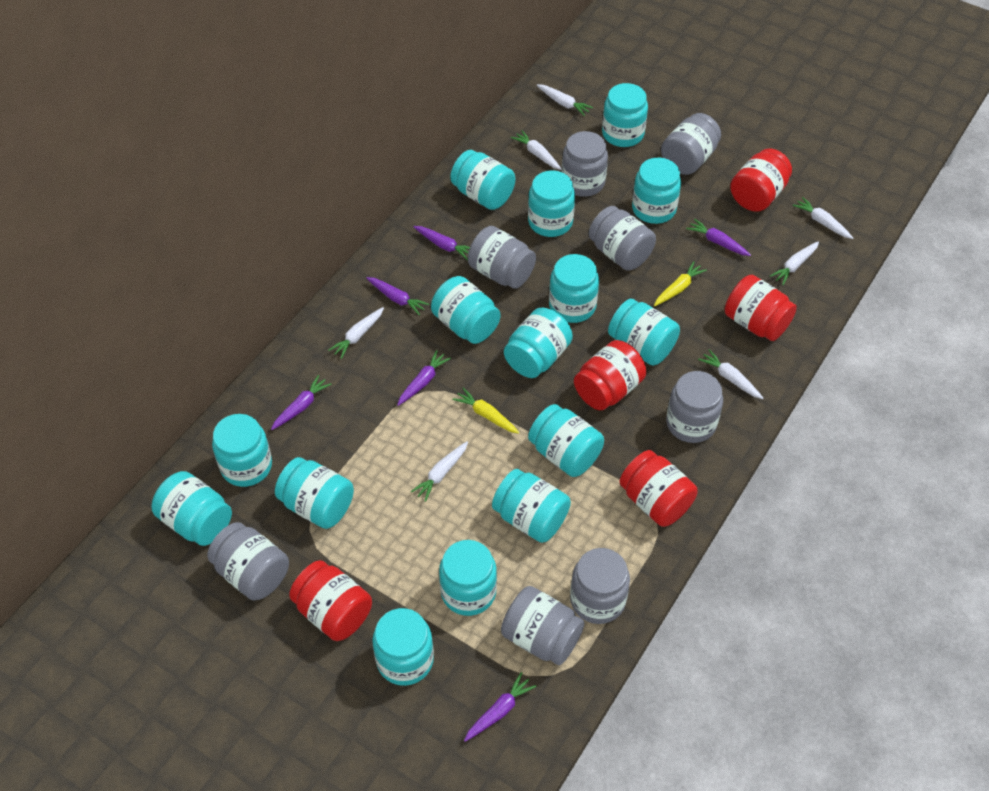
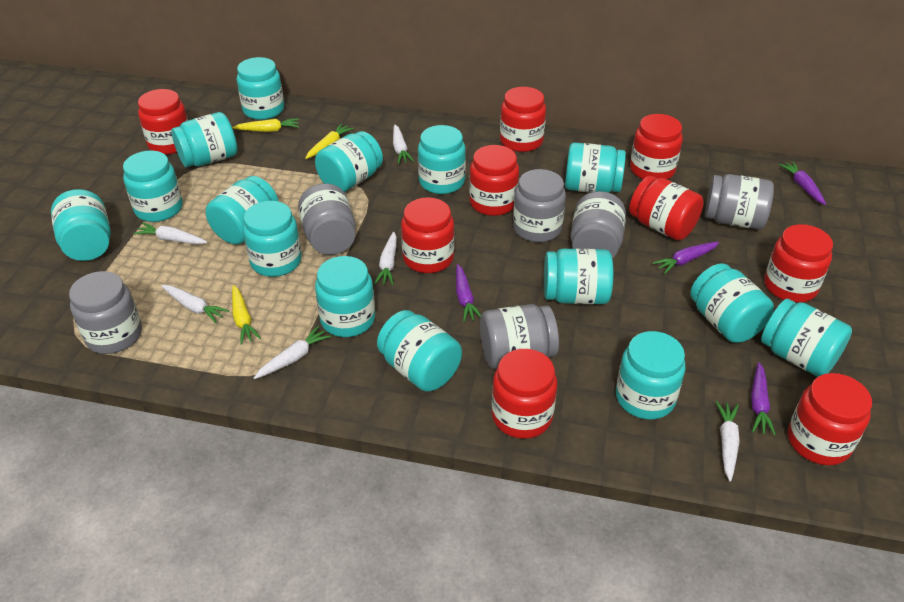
grey jar: 8 -> 6
purple carrot: 6 -> 4
red jar: 5 -> 9
white carrot: 7 -> 6
yellow carrot: 2 -> 3

